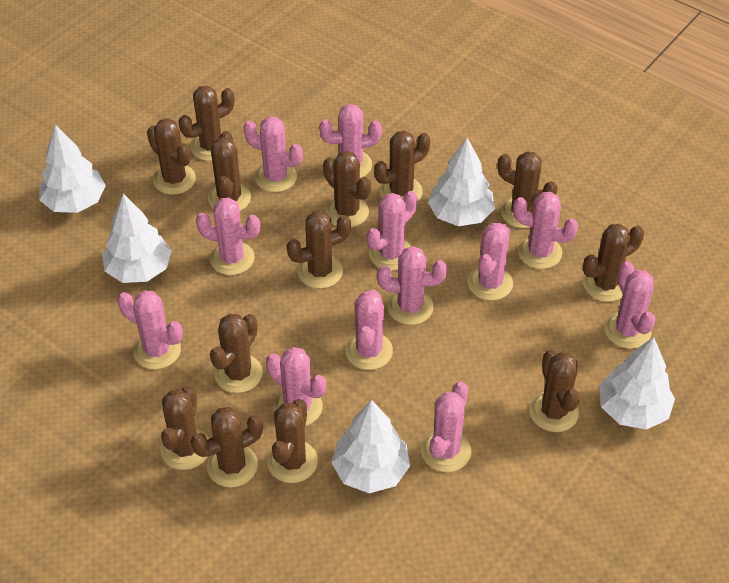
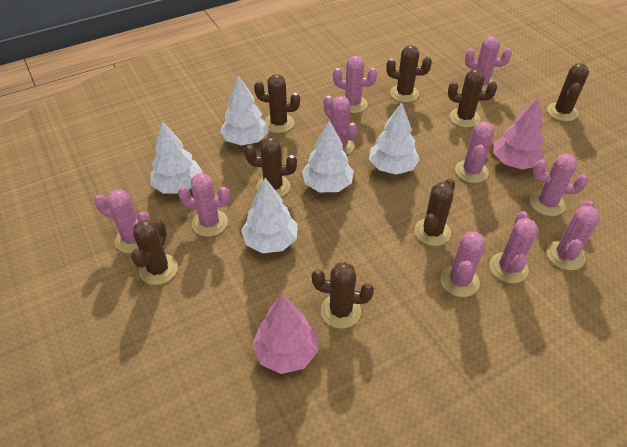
brown cactus: 13 -> 8
pink cactus: 12 -> 10
pink tree: 0 -> 2

